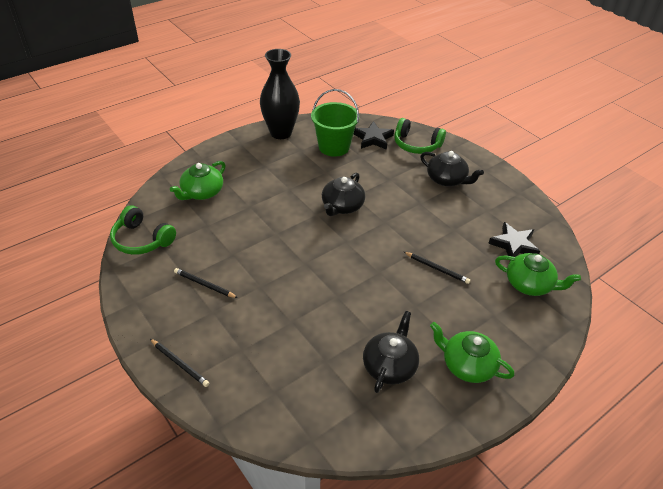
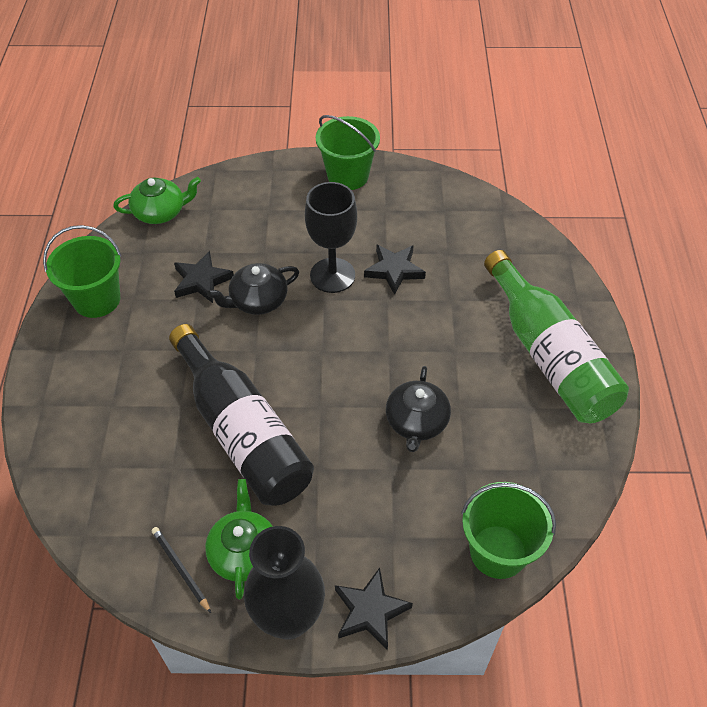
black bottle: 0 -> 1
black goblet: 0 -> 1
black pencil: 3 -> 1
black star: 2 -> 3
black teapot: 3 -> 2
green bottle: 0 -> 1
green bucket: 1 -> 3
green headphones: 2 -> 0
green teapot: 3 -> 2

